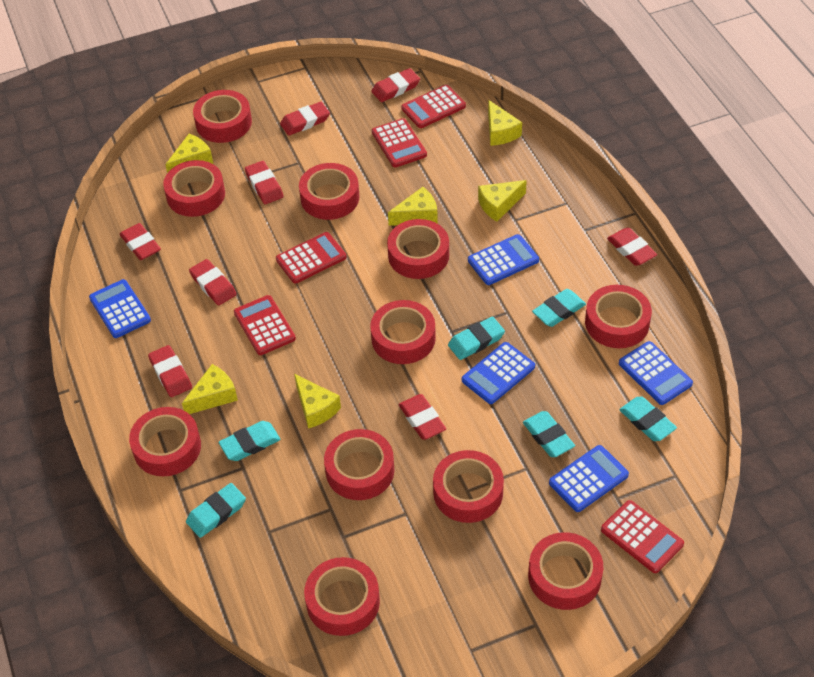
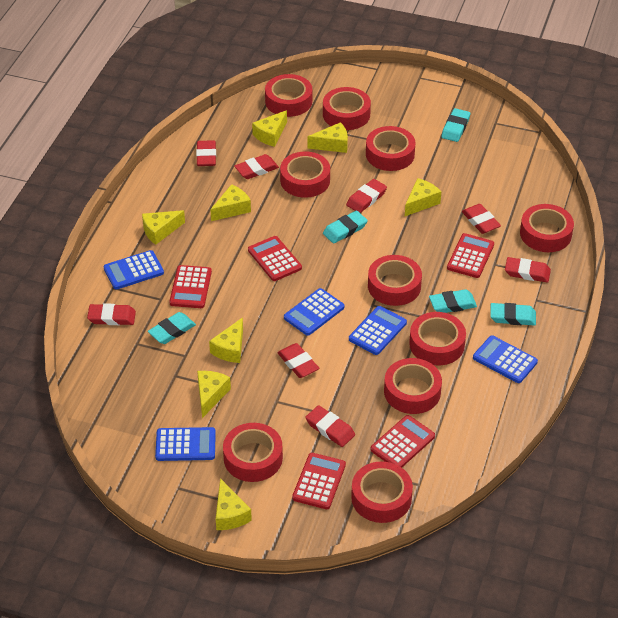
red tape: 11 -> 10
turquoise eraser: 6 -> 5
yellow cheese: 6 -> 8

